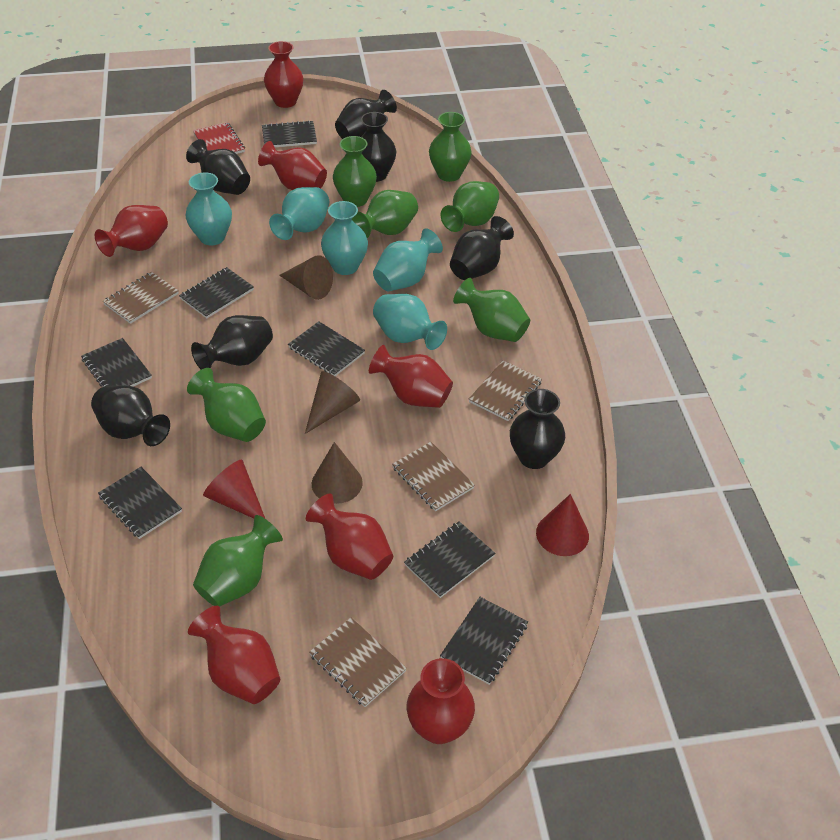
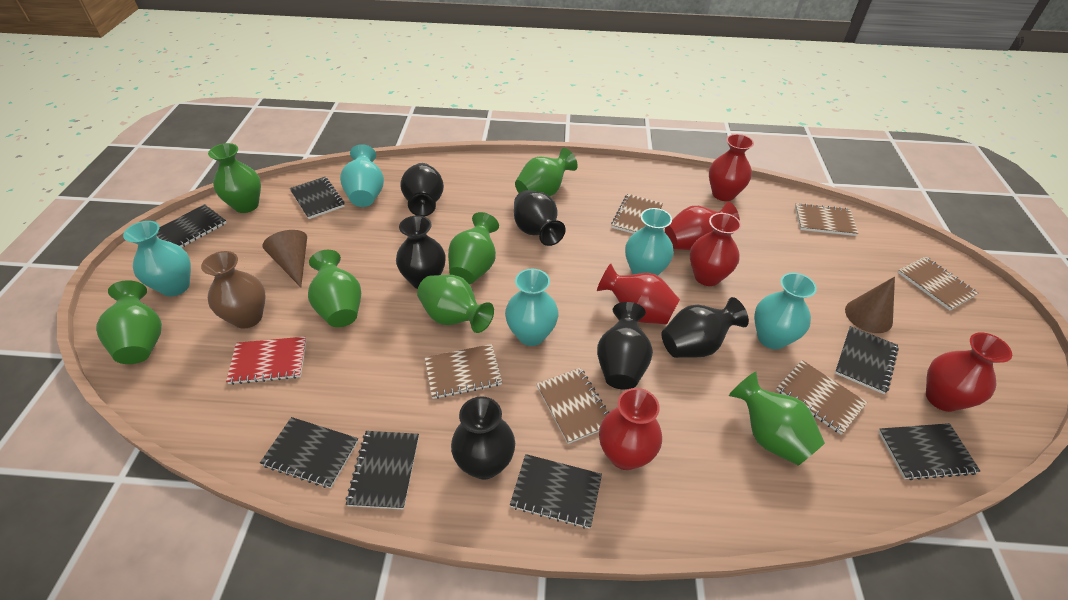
black vase: 7 -> 6
brown cone: 3 -> 2
brown notebook: 4 -> 6
brown vase: 0 -> 1
red cone: 2 -> 0
red vase: 7 -> 6

